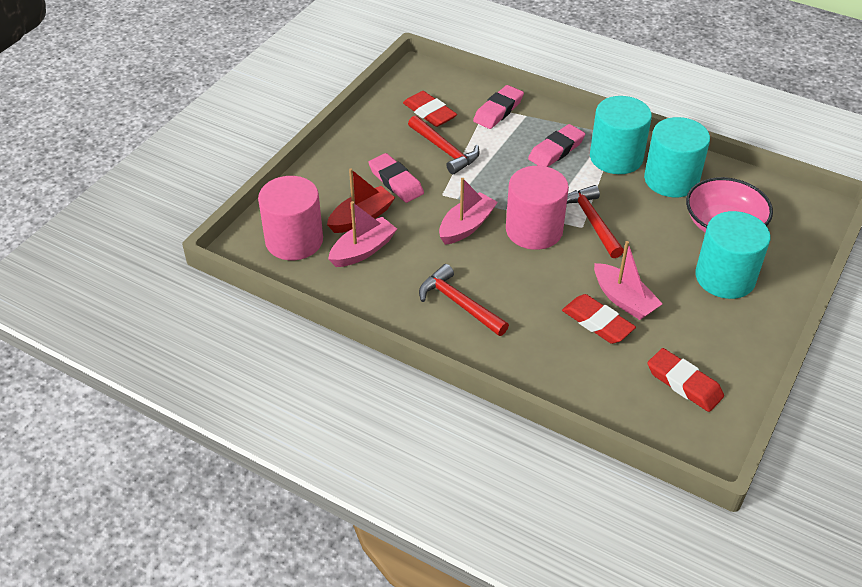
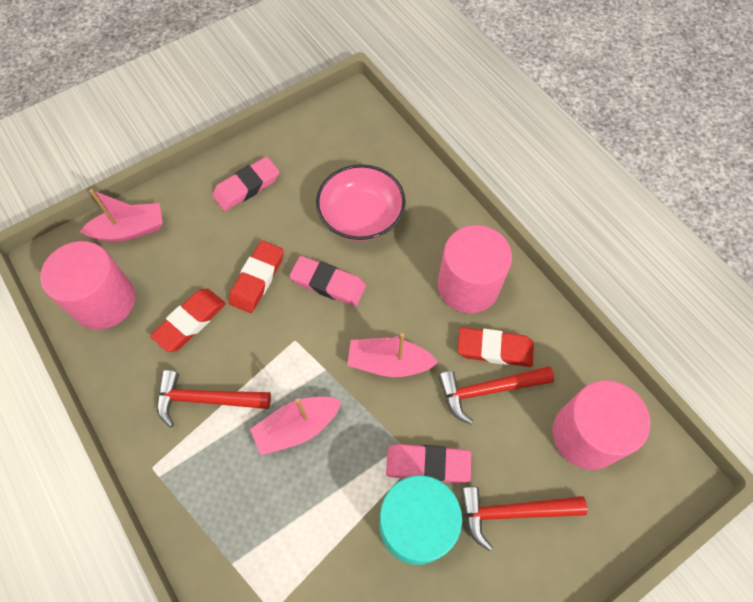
pink cylinder: 2 -> 3
red boat: 1 -> 0
turquoise cylinder: 3 -> 1

